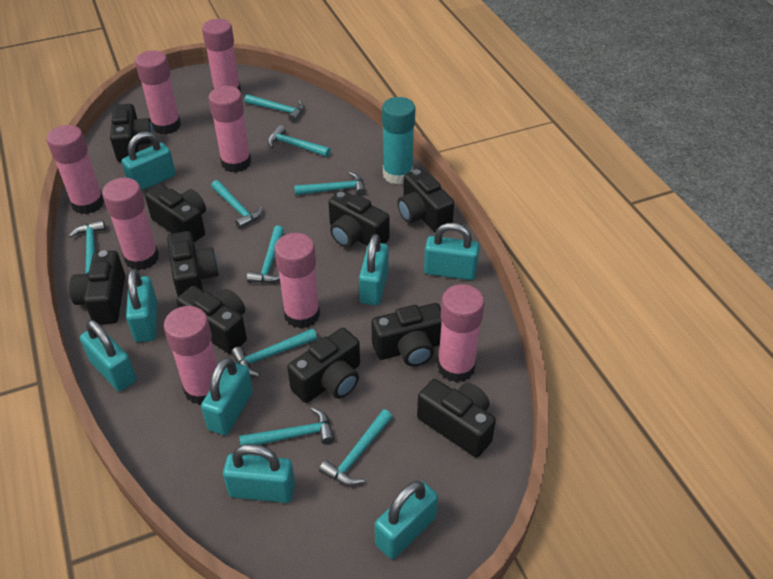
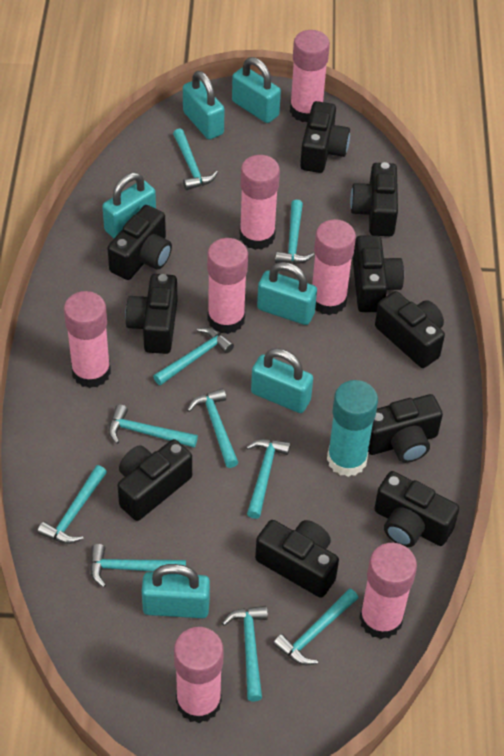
pink glue stick: 8 -> 7
turquoise hammer: 9 -> 10
turquoise padlock: 8 -> 6

